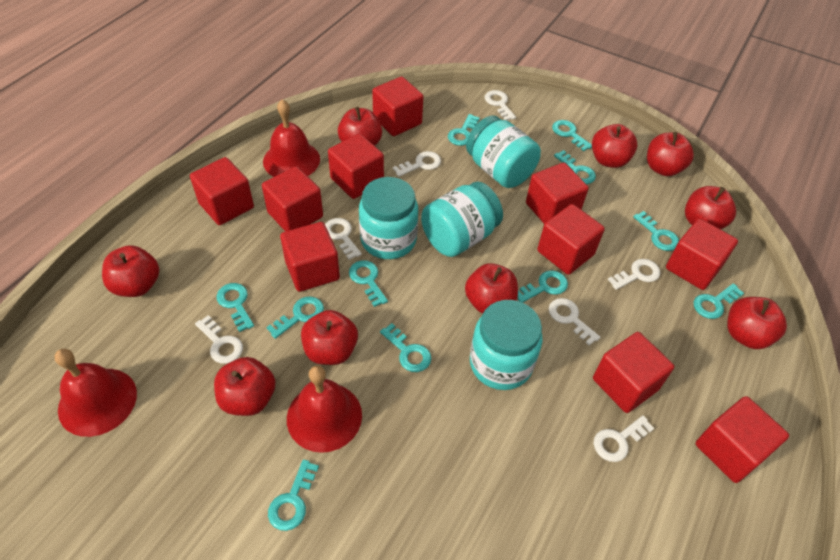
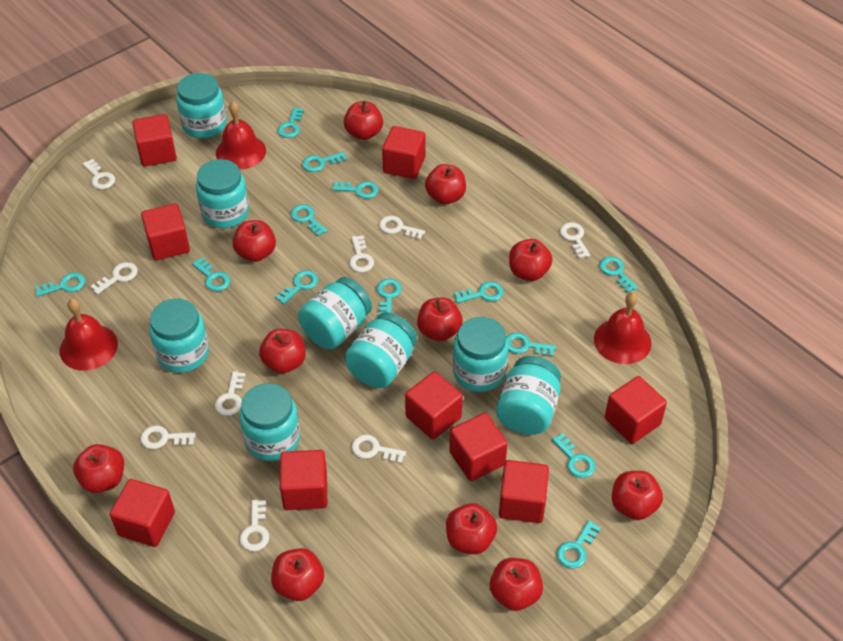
red apple: 9 -> 11
red cube: 10 -> 9
turquoise jar: 4 -> 8
turquoise key: 11 -> 13
white key: 7 -> 9

